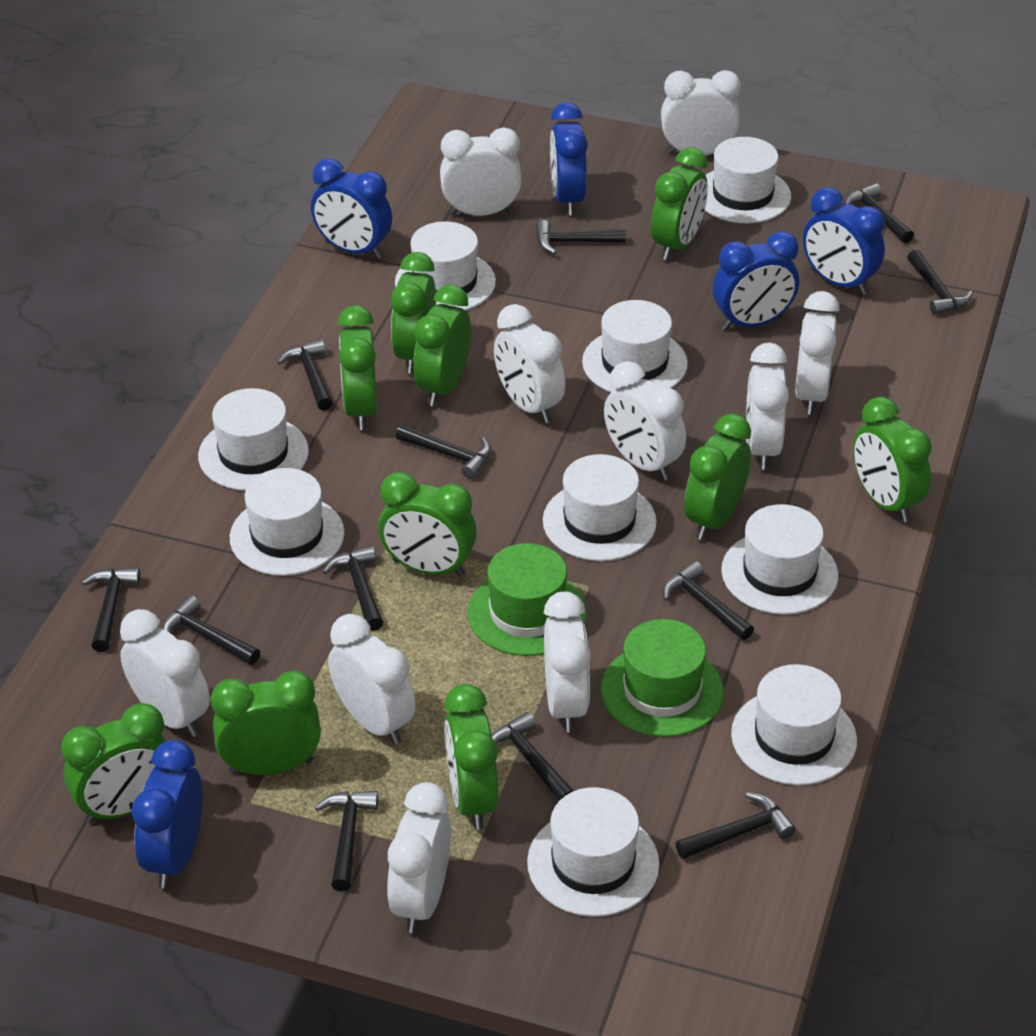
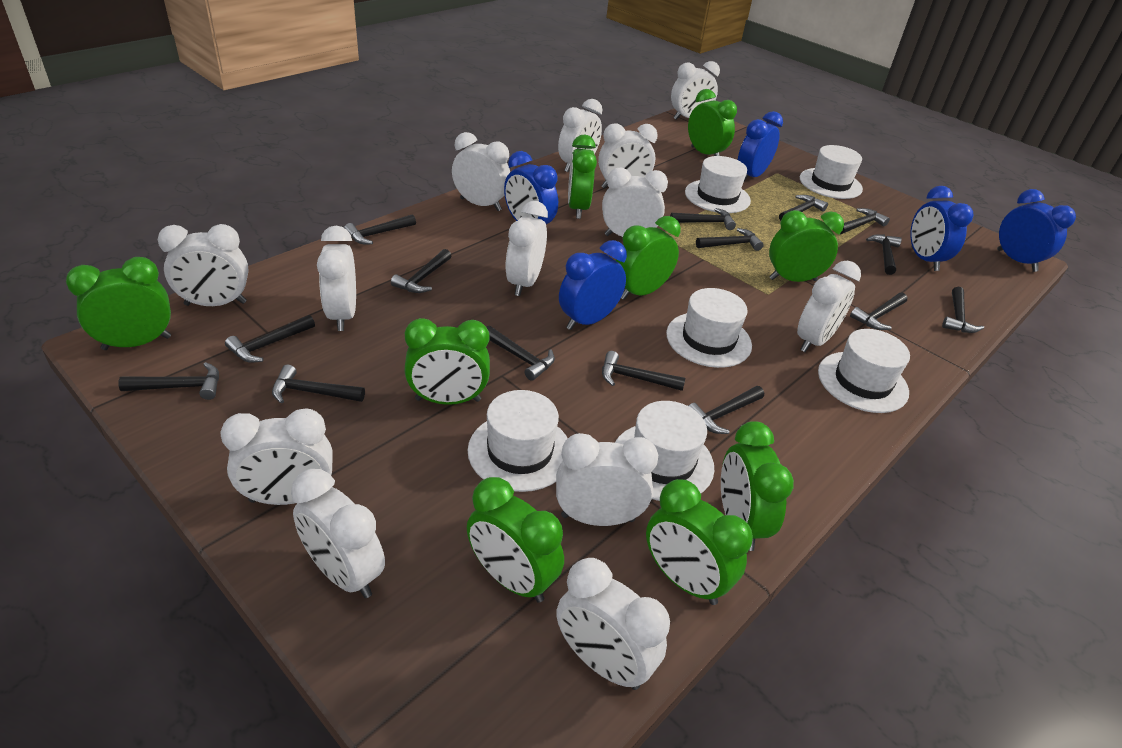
black hammer: 12 -> 15
green clock: 10 -> 9
green hat: 2 -> 0
white clock: 10 -> 13
white hat: 9 -> 6

